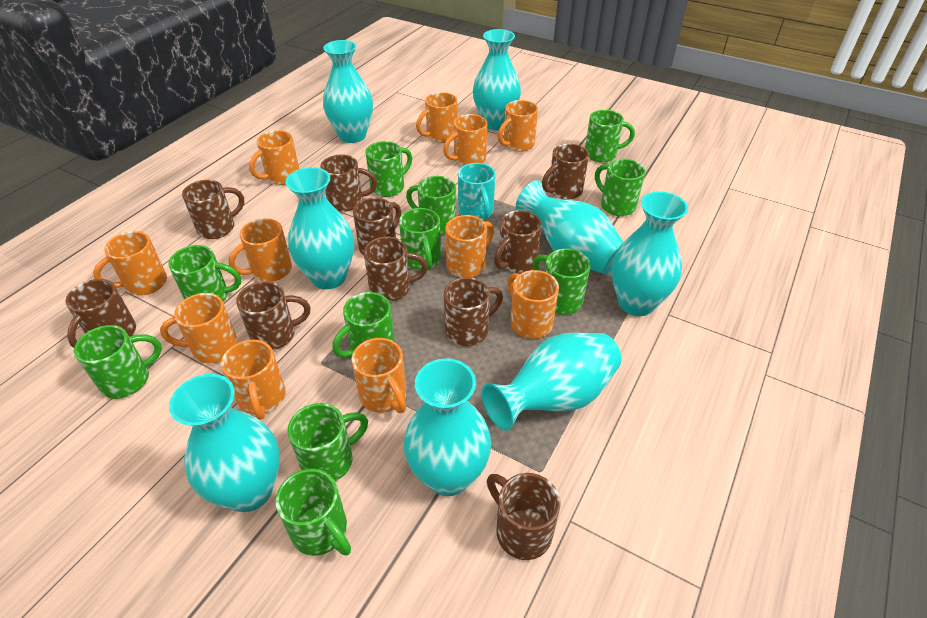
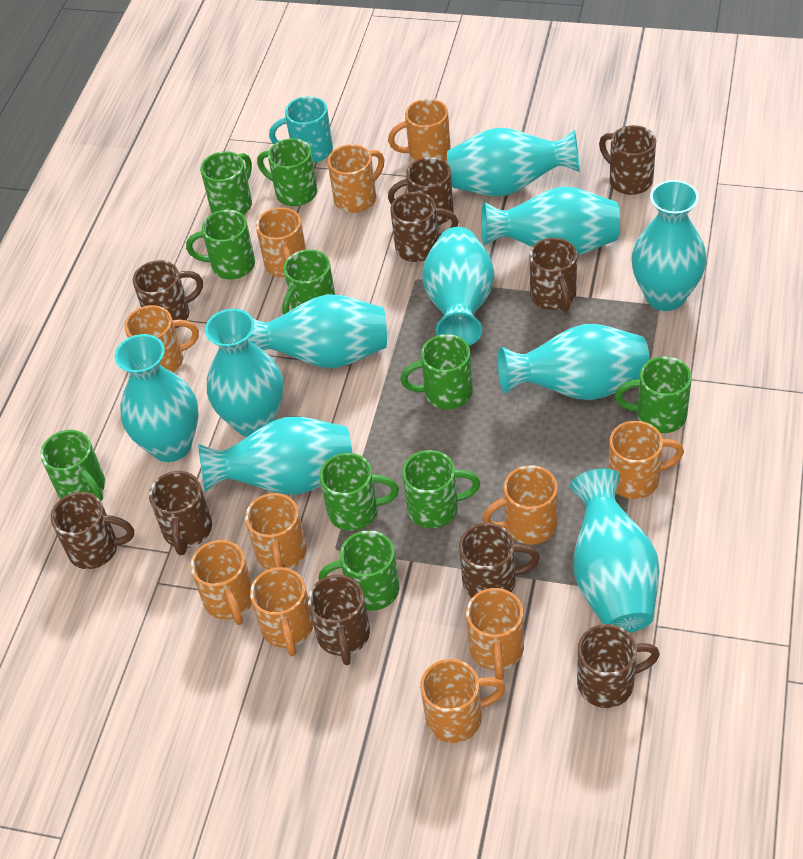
green mug: 11 -> 10
turquoise vase: 8 -> 10

